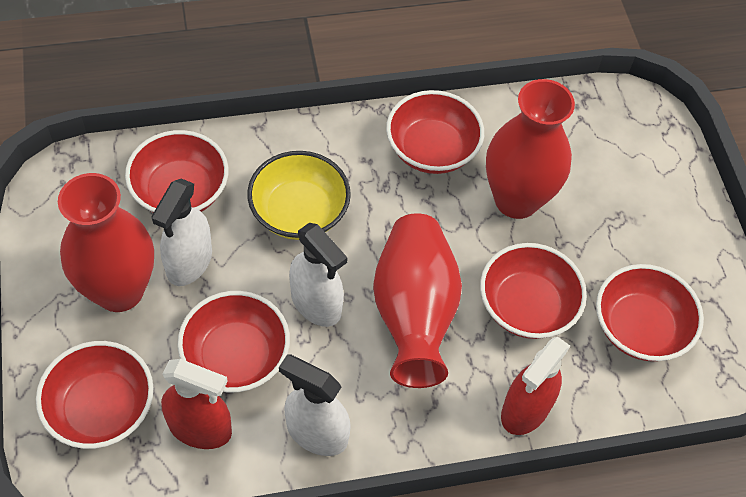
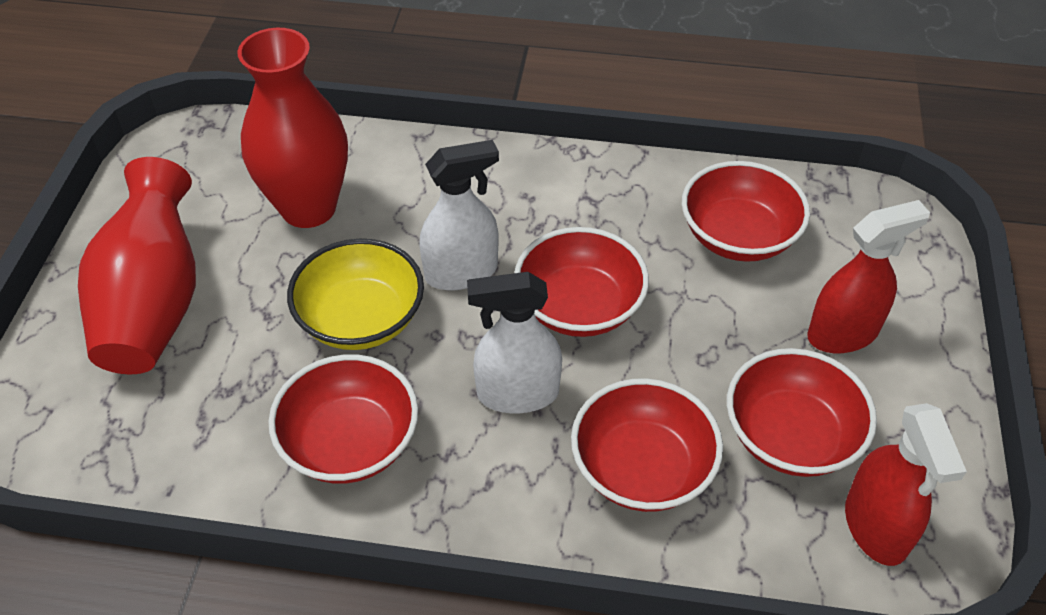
red bowl: 6 -> 5
red vase: 3 -> 2
white spray bottle: 3 -> 2

